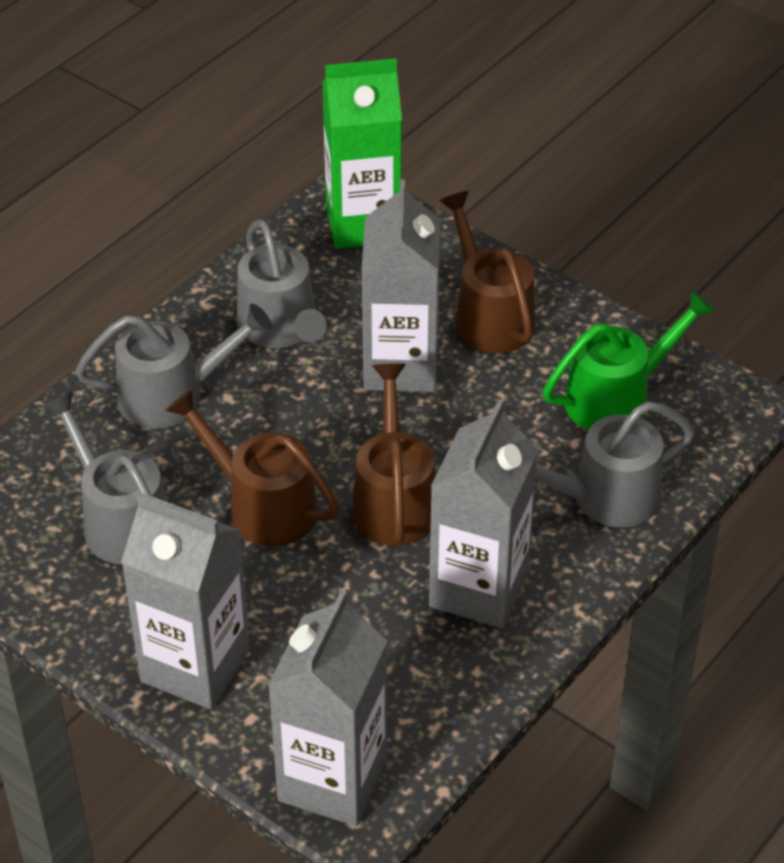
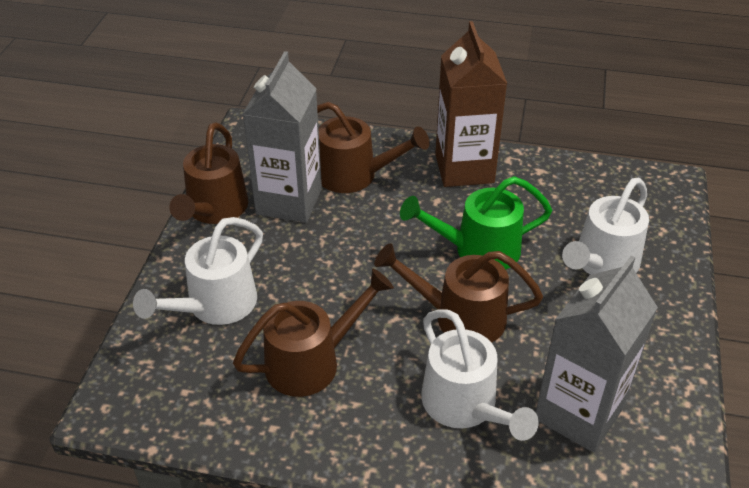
brown carton: 0 -> 1
brown watering can: 3 -> 4
green carton: 1 -> 0
grey carton: 4 -> 2
grey watering can: 4 -> 0
white watering can: 0 -> 3

